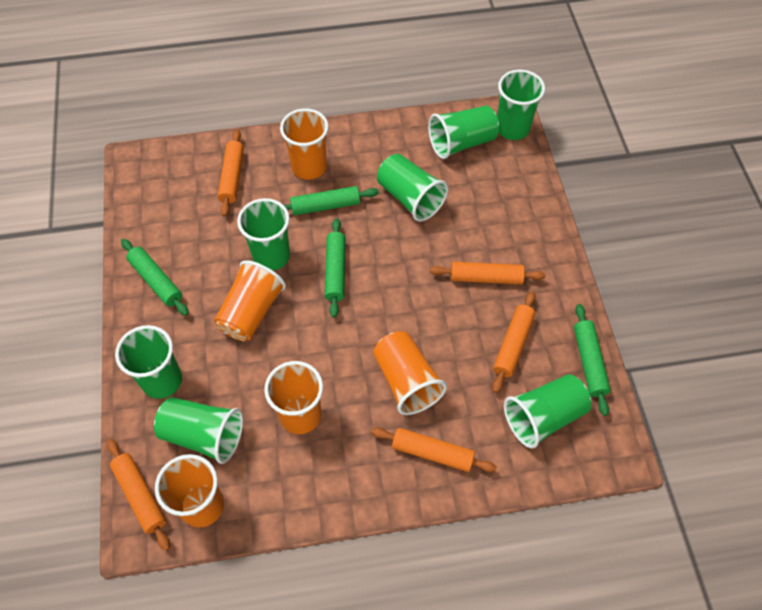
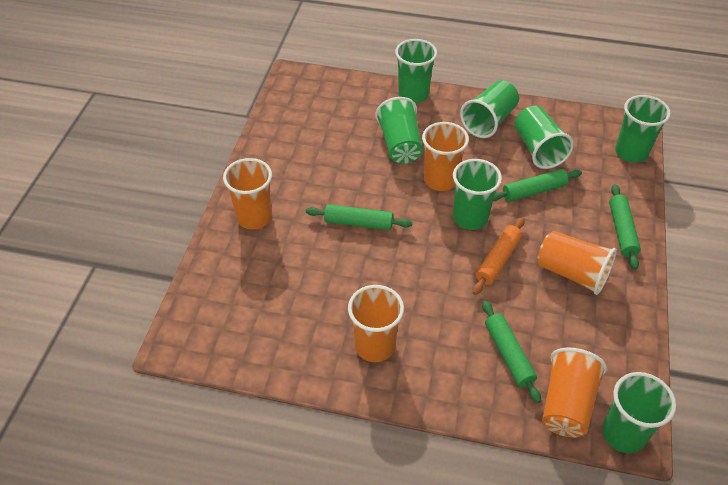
orange rolling pin: 5 -> 1

